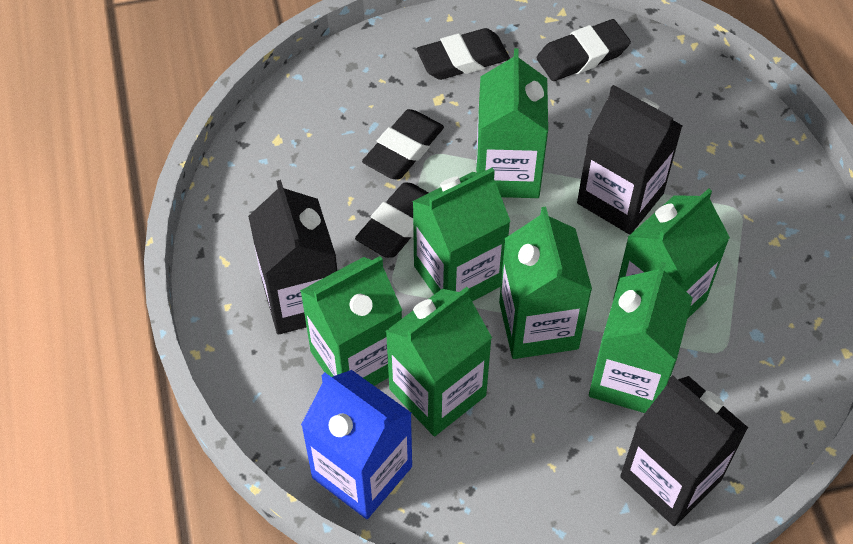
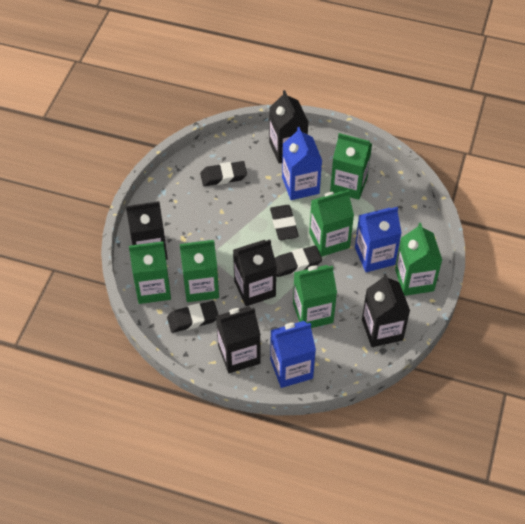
black carton: 3 -> 5
blue carton: 1 -> 3
green carton: 7 -> 6

